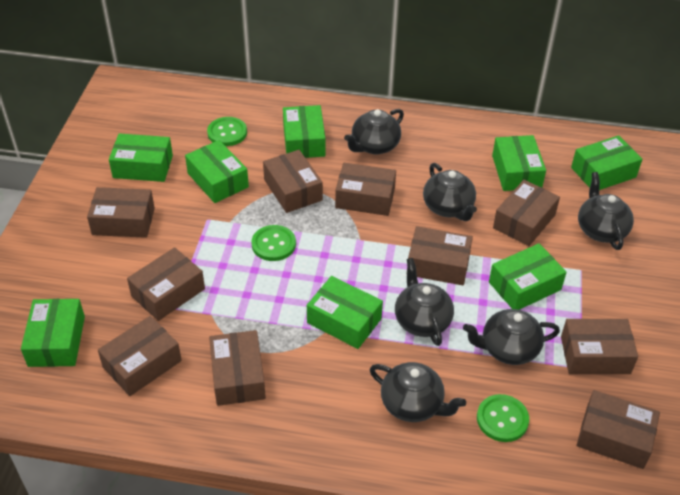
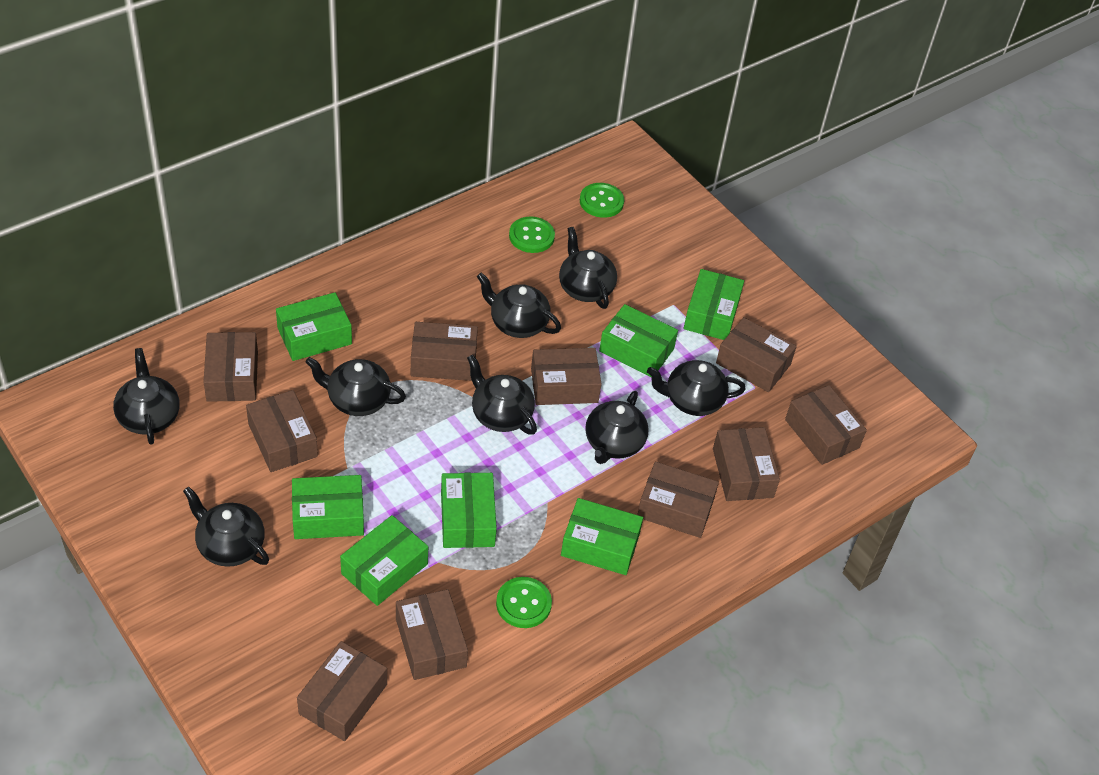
black teapot: 6 -> 8
green box: 8 -> 7

